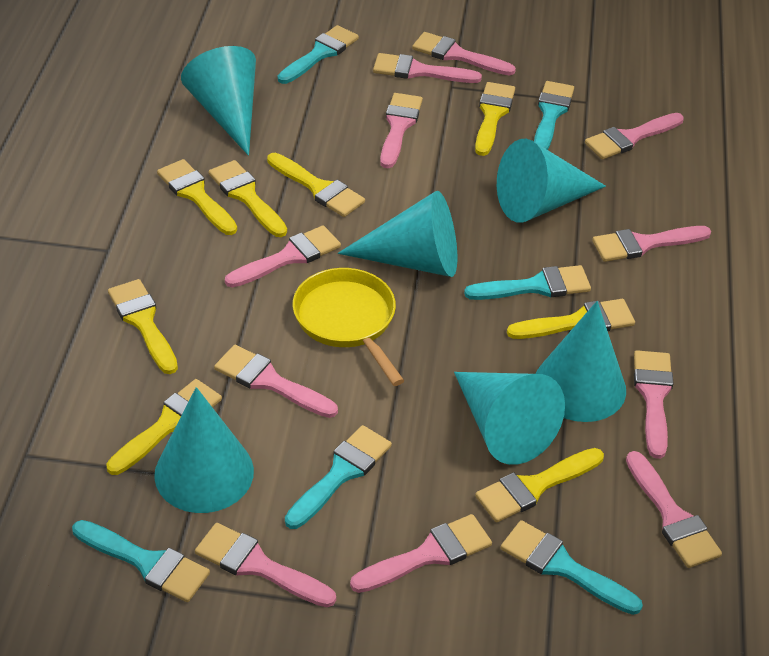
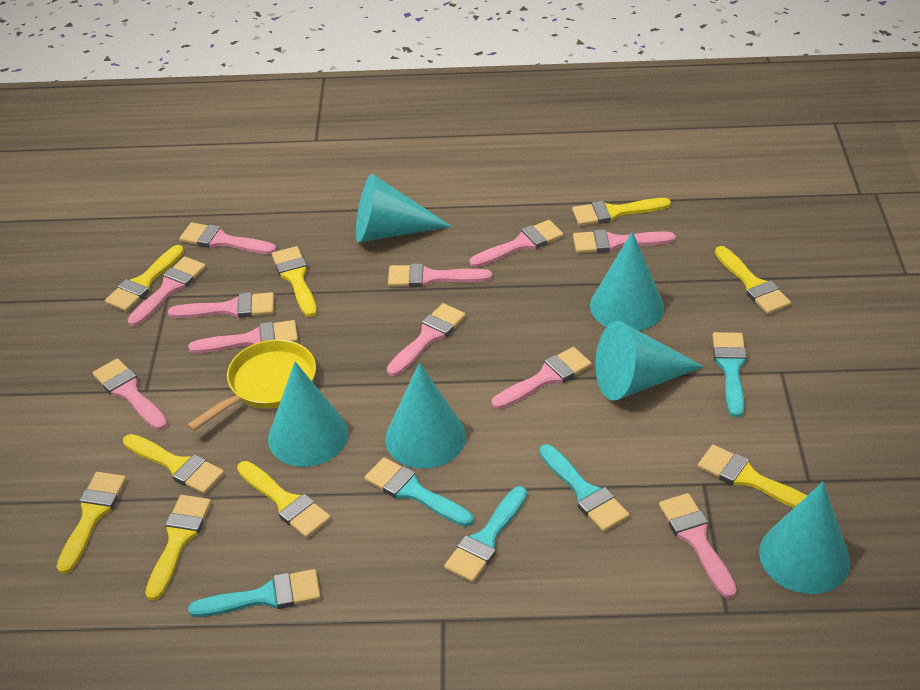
turquoise brush: 6 -> 5
yellow brush: 8 -> 9

